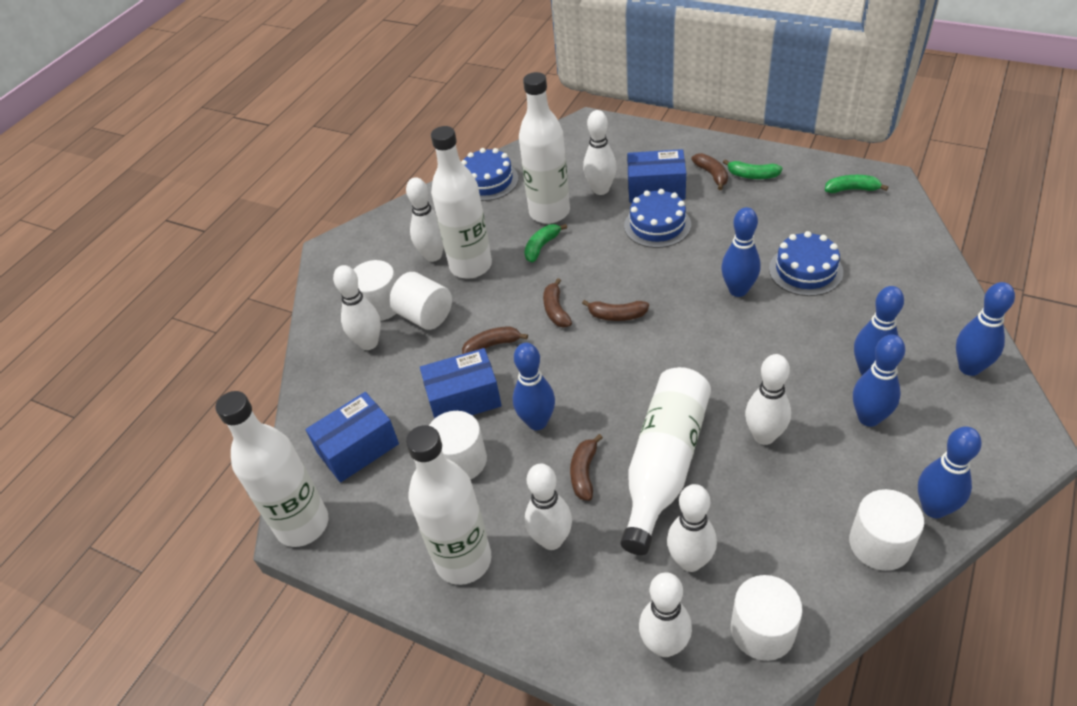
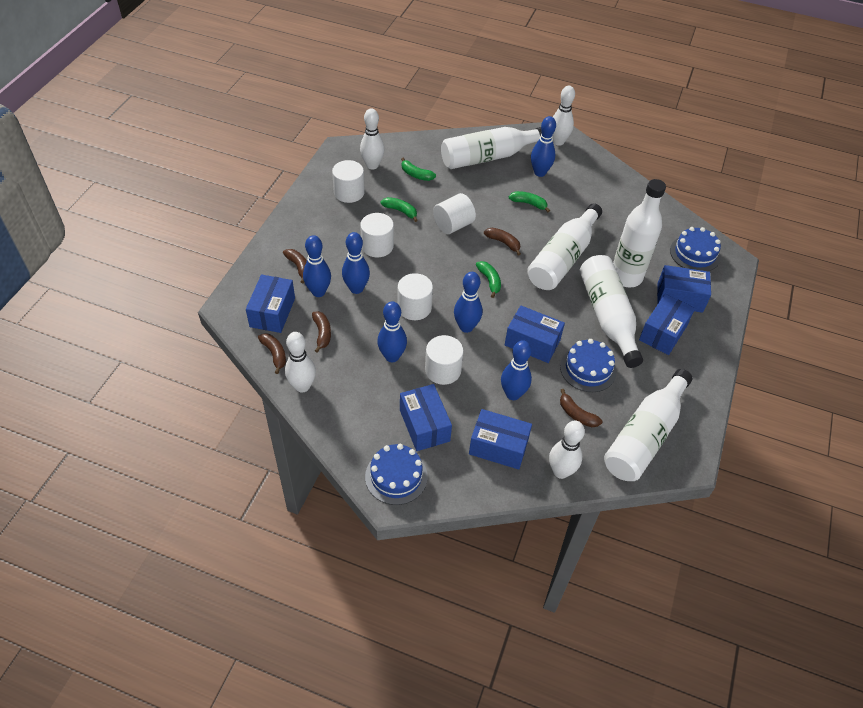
blue box: 3 -> 6
green banana: 3 -> 4
white bowling pin: 7 -> 4

